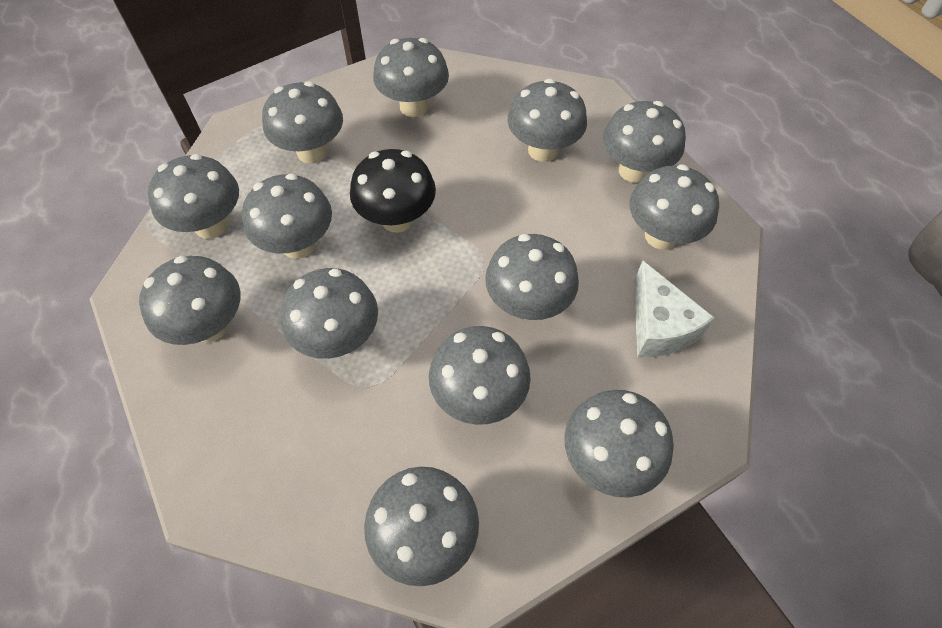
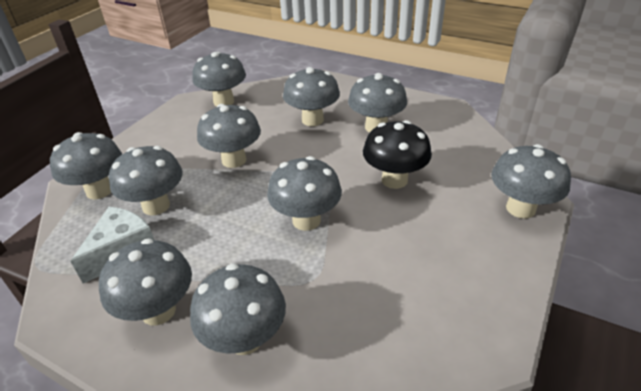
grey mushroom: 13 -> 10

